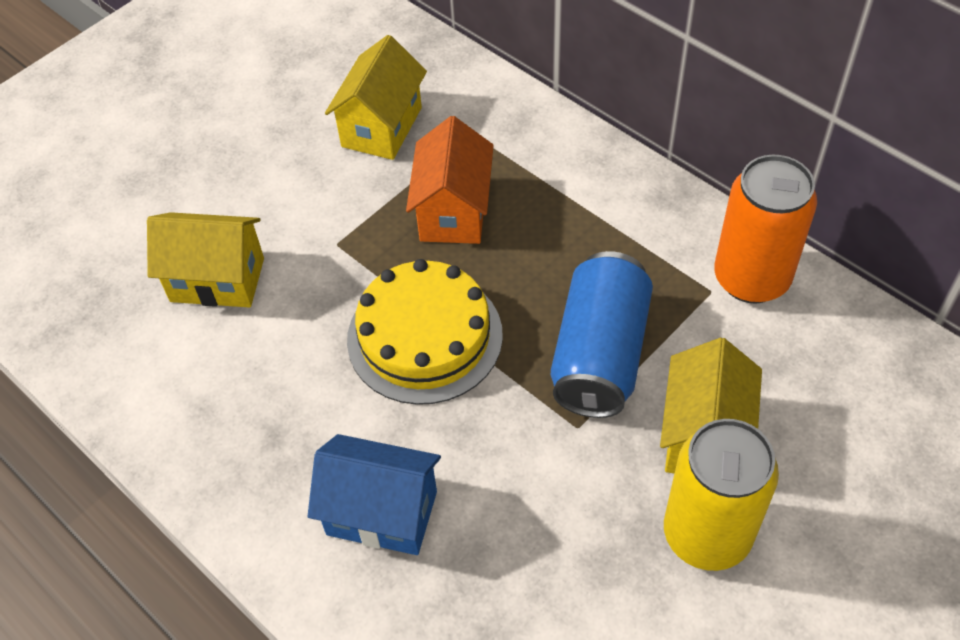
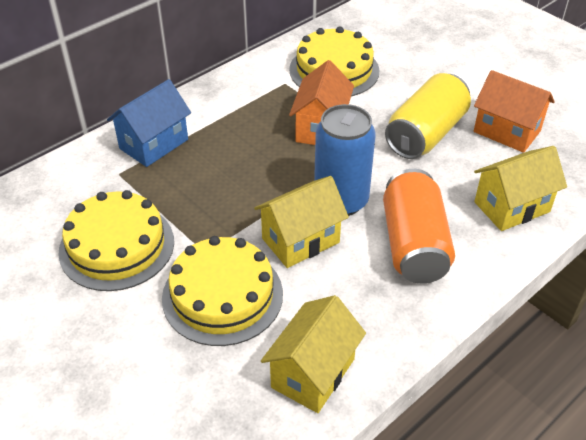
orange house: 1 -> 2
yellow cake: 1 -> 3

